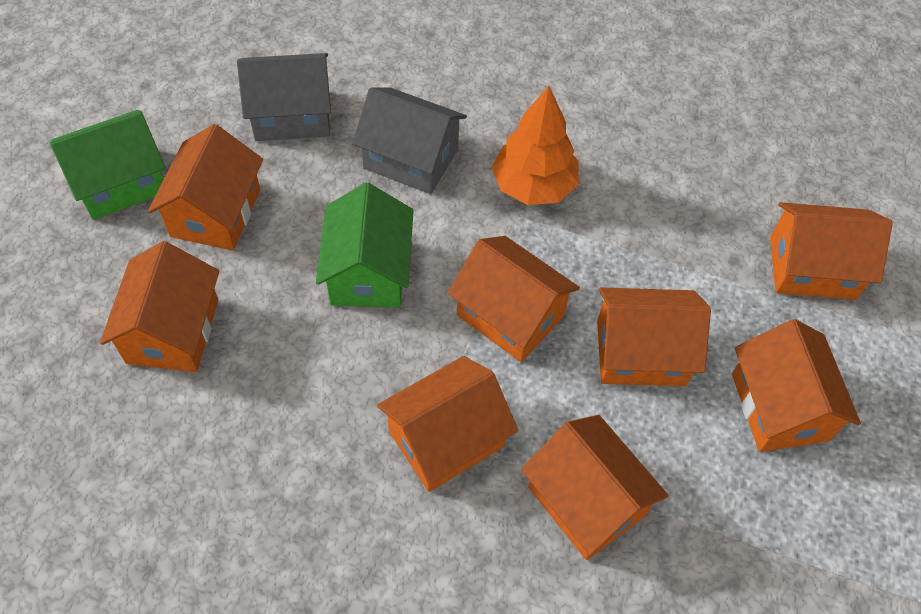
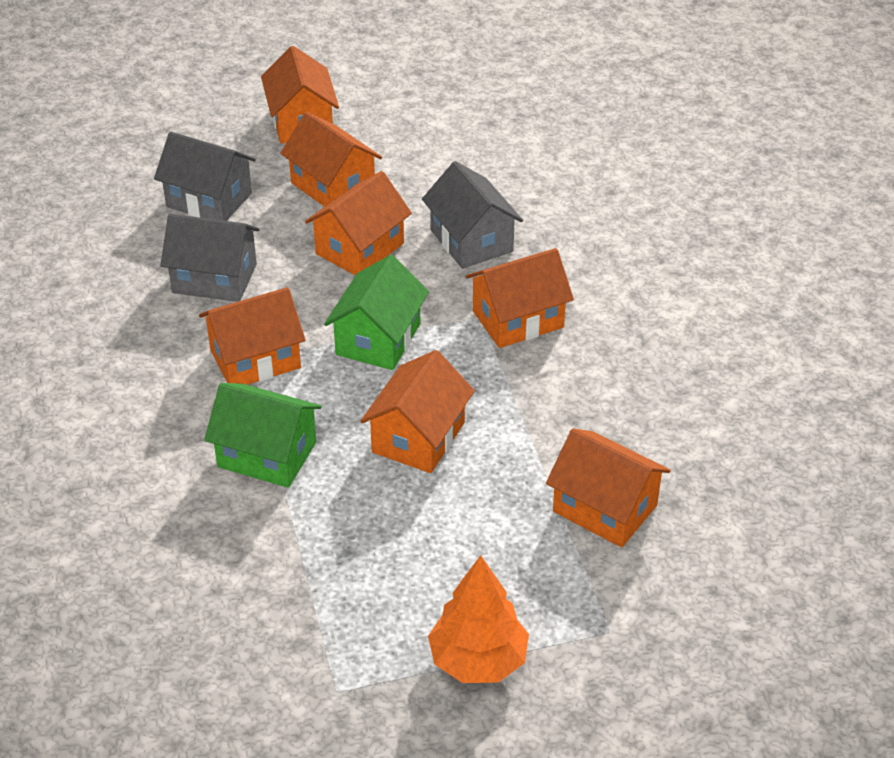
grey house: 2 -> 3
orange house: 8 -> 7

